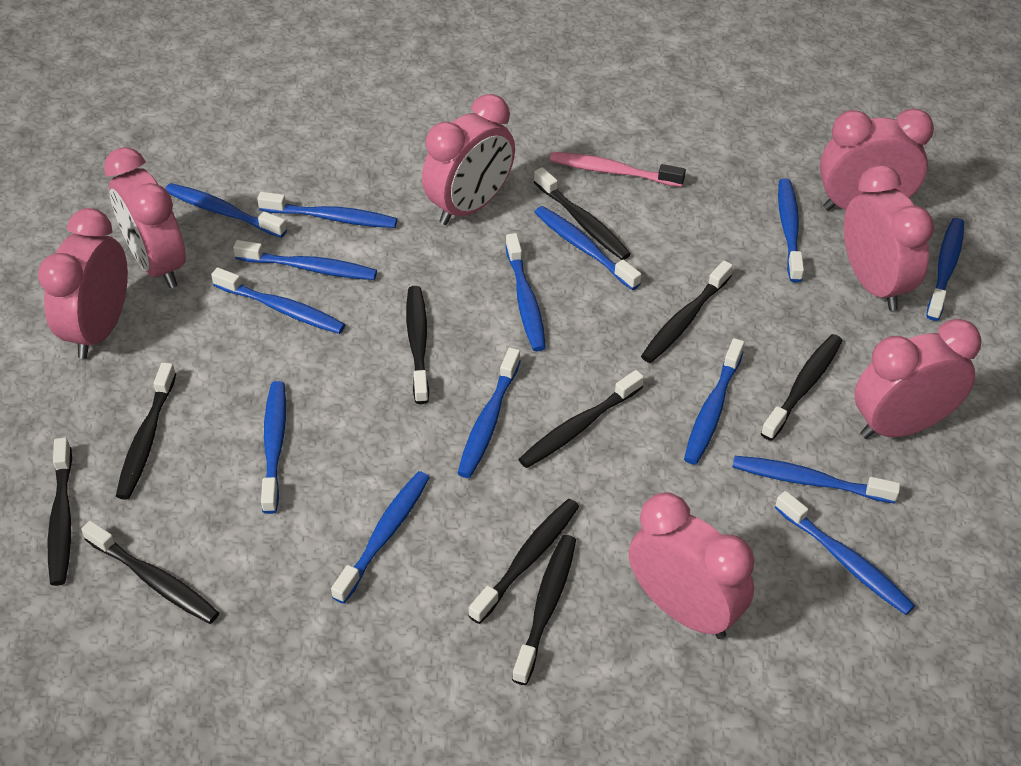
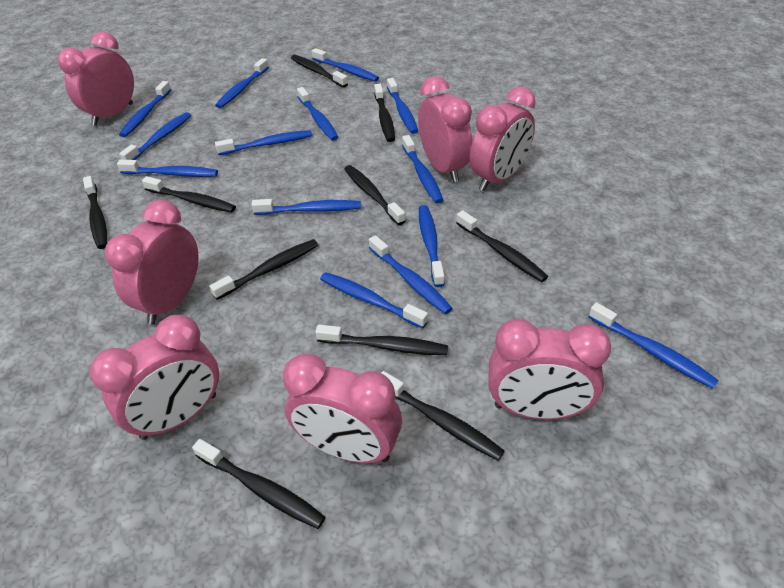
pink toothbrush: 1 -> 0

